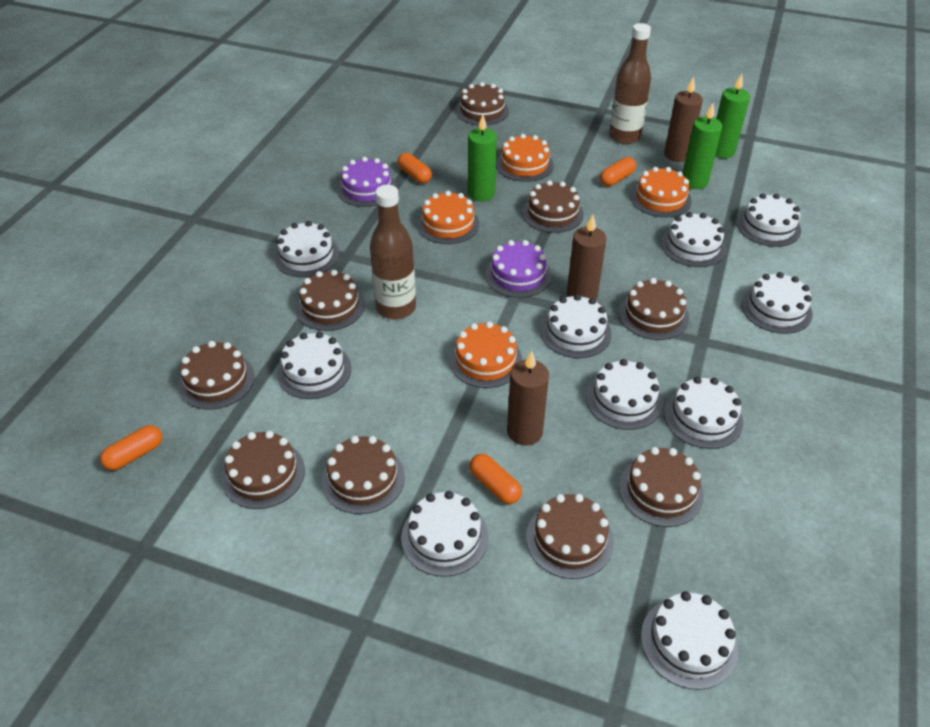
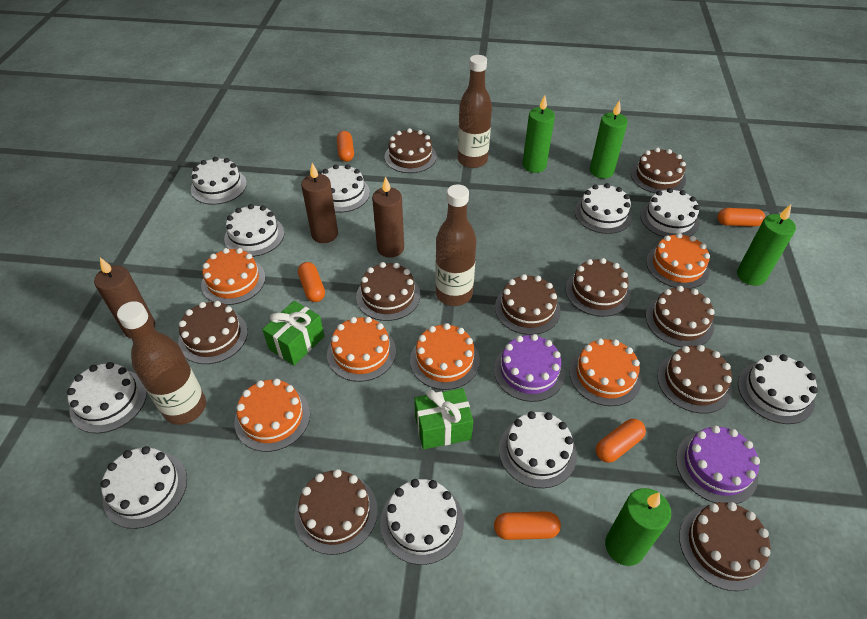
brown bottle: 2 -> 3
brown cake: 9 -> 10
green candle: 3 -> 4
green gift: 0 -> 2
orange cake: 4 -> 6
orange capsule: 4 -> 5

